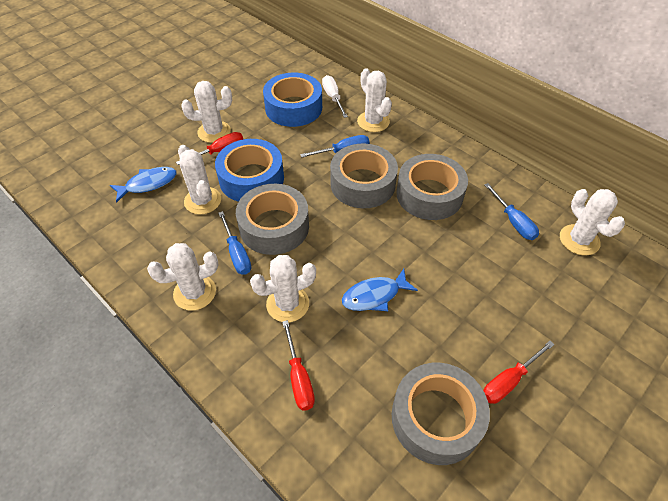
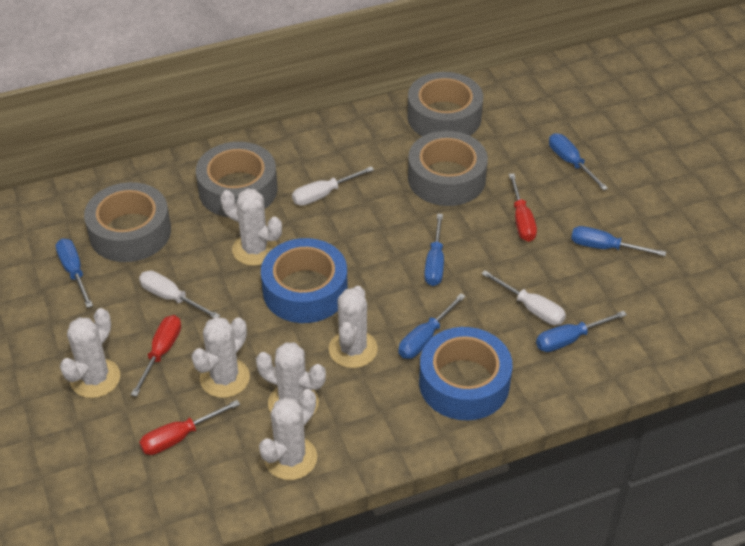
blue fish: 2 -> 0
blue screwdriver: 3 -> 6
white screwdriver: 1 -> 3

